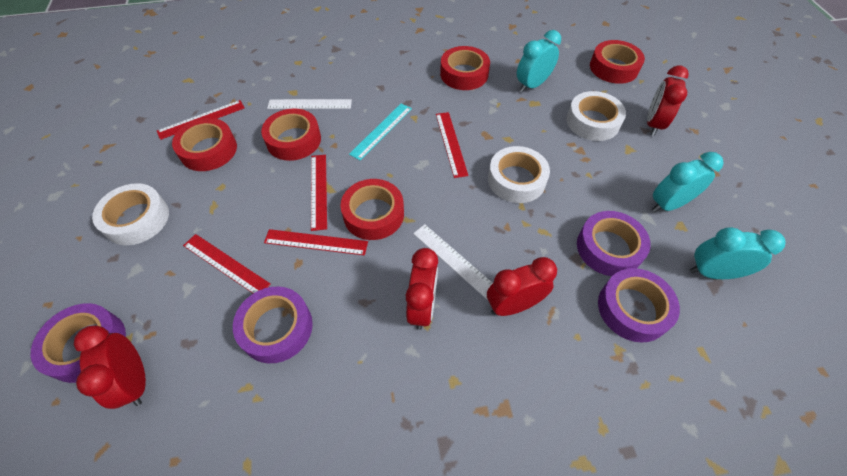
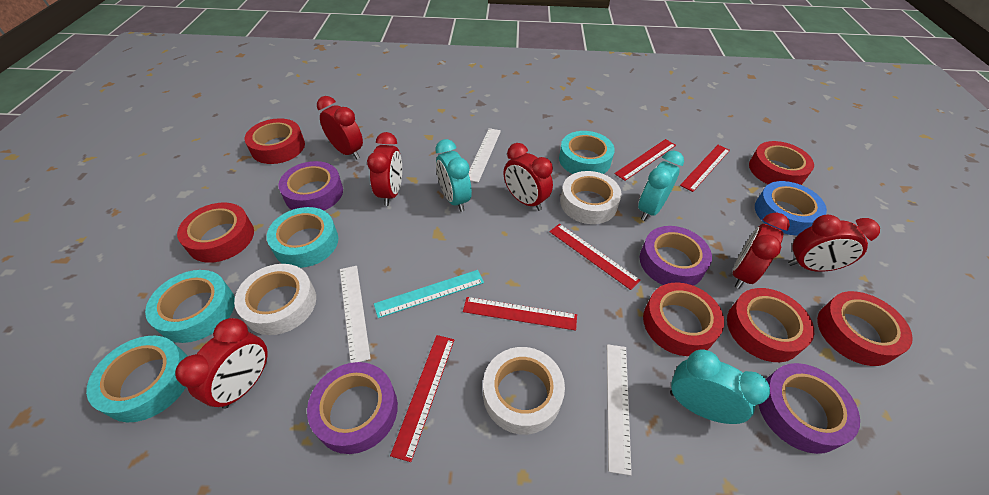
blue tape: 0 -> 1
red clock: 4 -> 6
red tape: 5 -> 6
turquoise tape: 0 -> 4
white ruler: 2 -> 3

